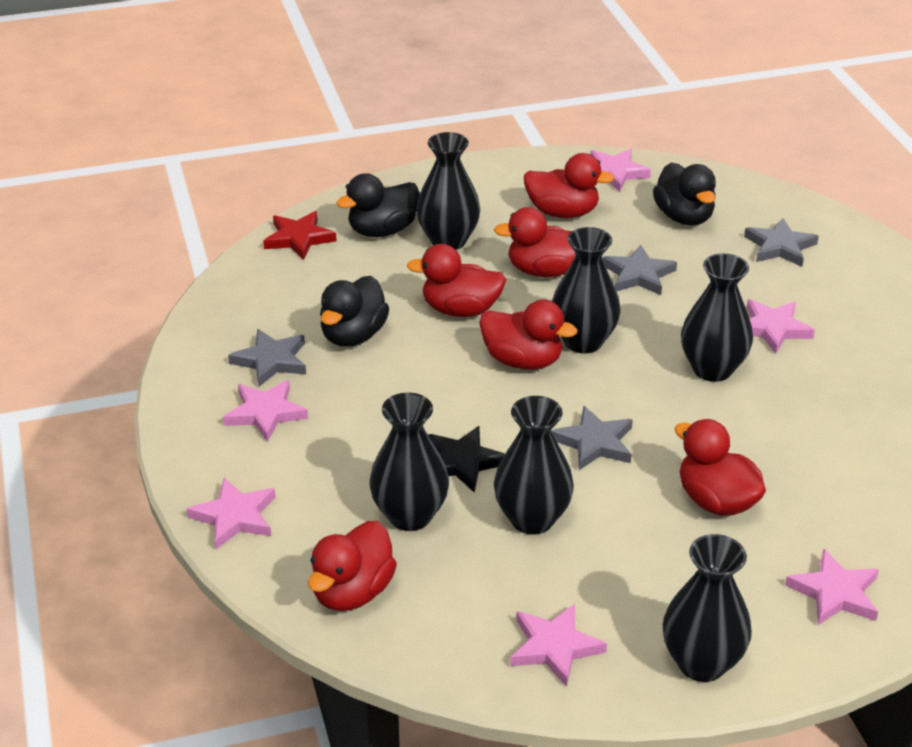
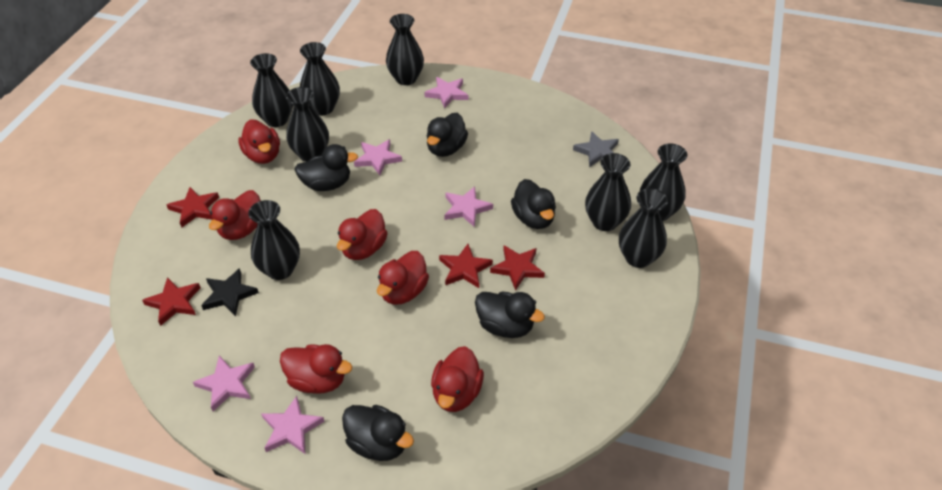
black duck: 3 -> 5
black vase: 6 -> 8
grey star: 4 -> 1
pink star: 6 -> 5
red star: 1 -> 4

